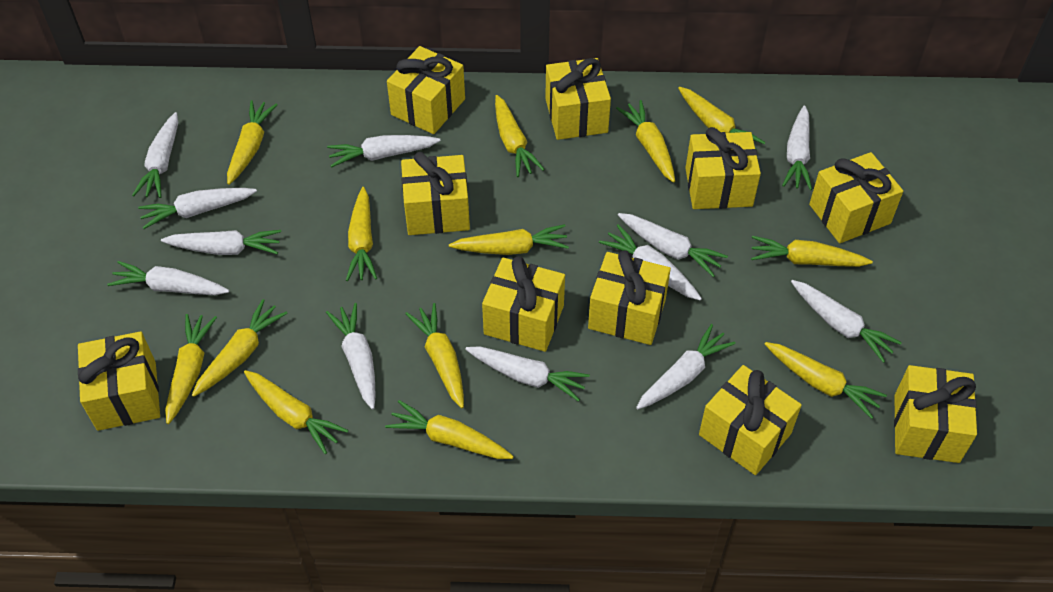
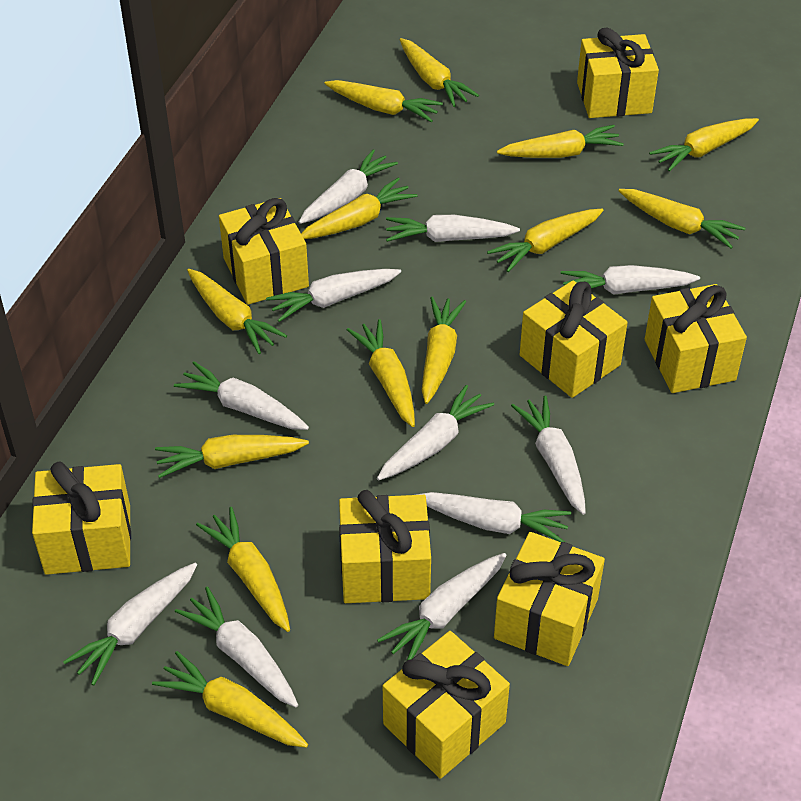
white carrot: 12 -> 11
yellow gift: 10 -> 8

